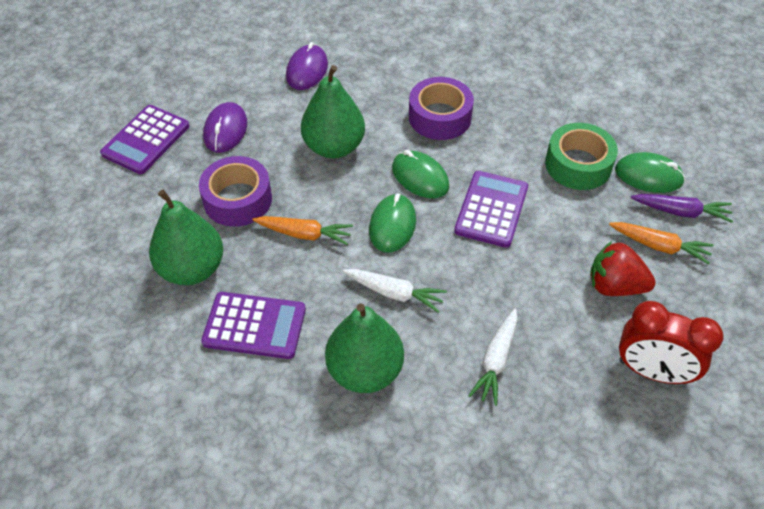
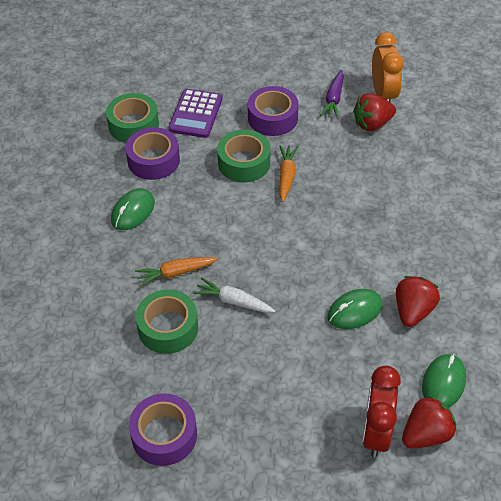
green pear: 3 -> 0
green tape: 1 -> 3
orange clock: 0 -> 1
purple calculator: 3 -> 1
purple mouse: 2 -> 0
purple tape: 2 -> 3
red strawberry: 1 -> 3
white carrot: 2 -> 1

